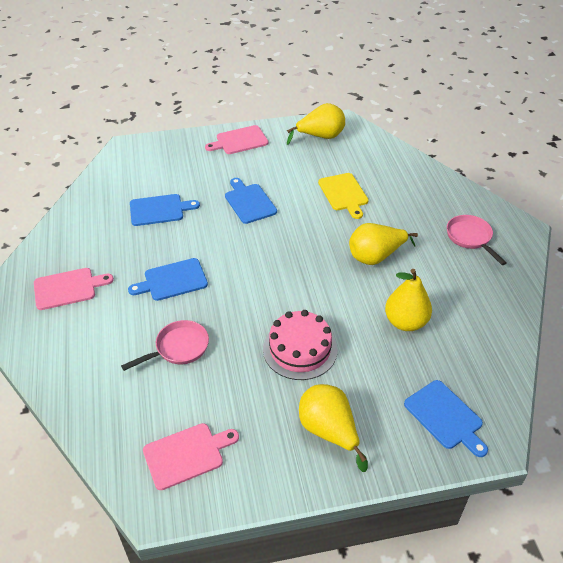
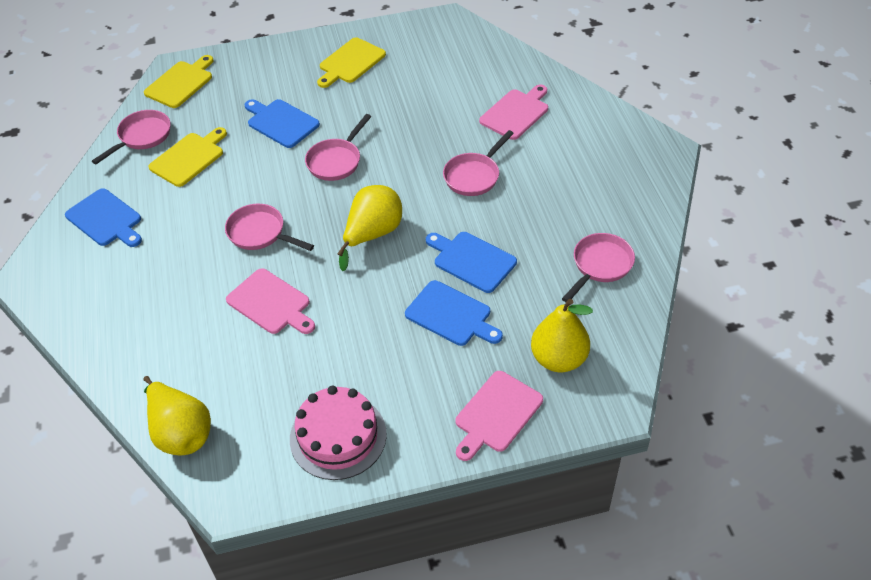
pink pan: 2 -> 5
yellow cutting board: 1 -> 3
yellow pear: 4 -> 3

